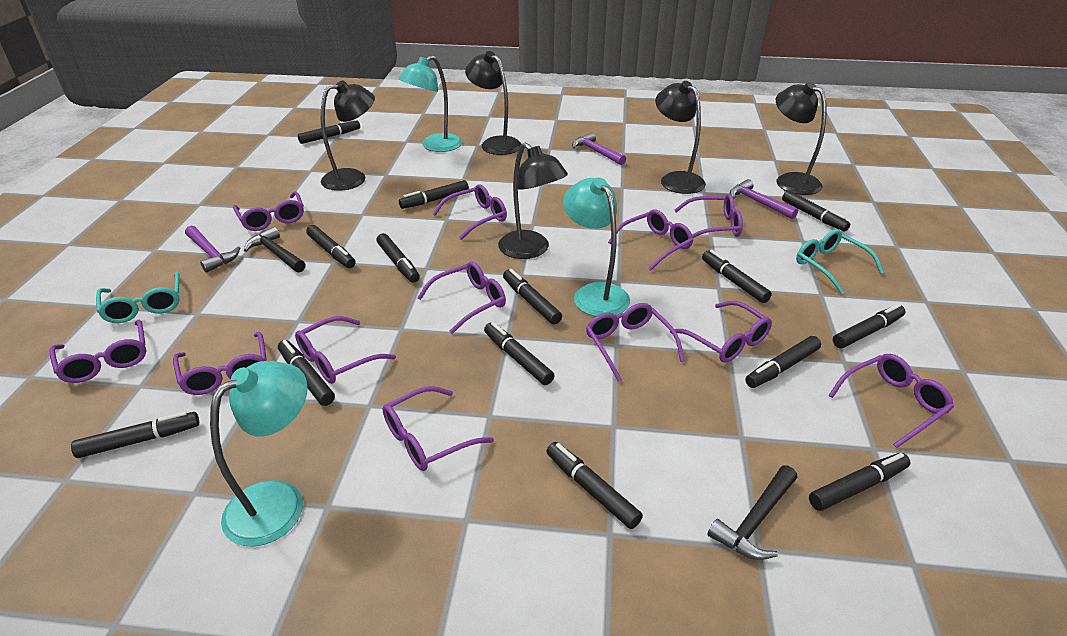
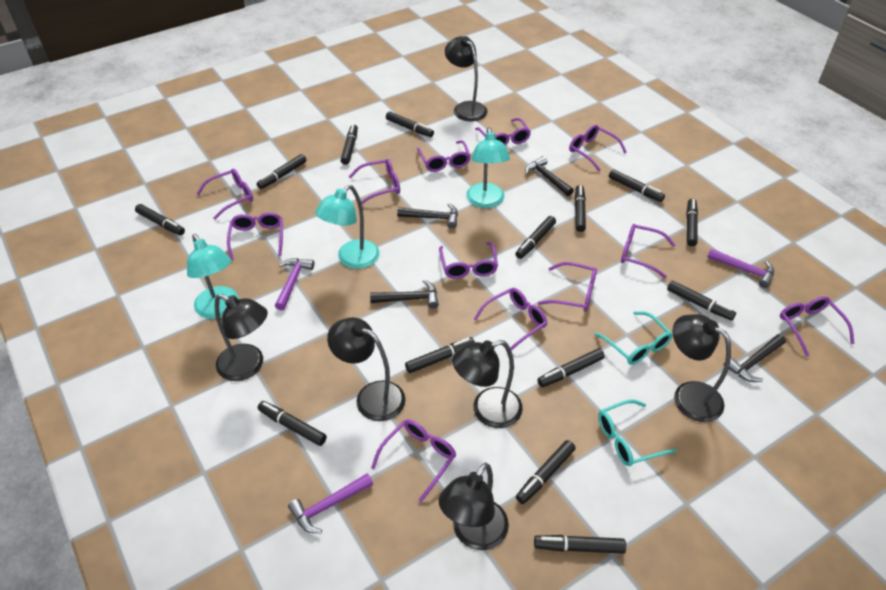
black hammer: 2 -> 4
black lamp: 5 -> 6

